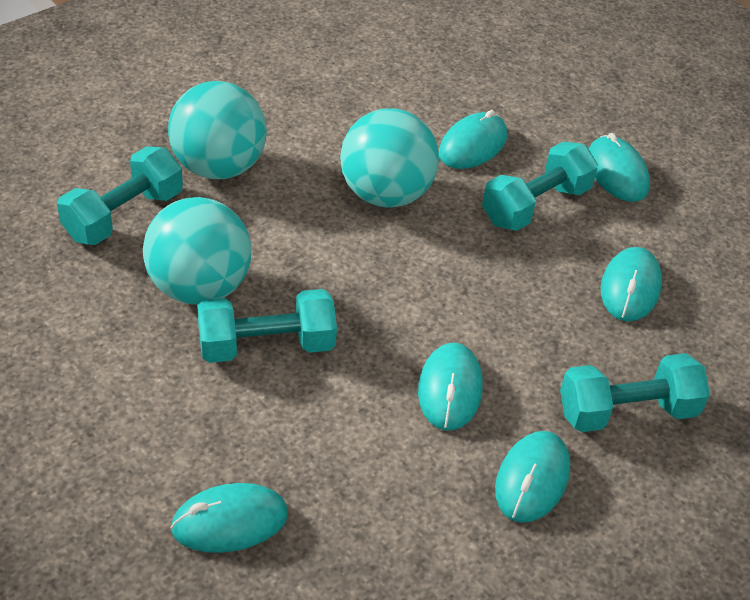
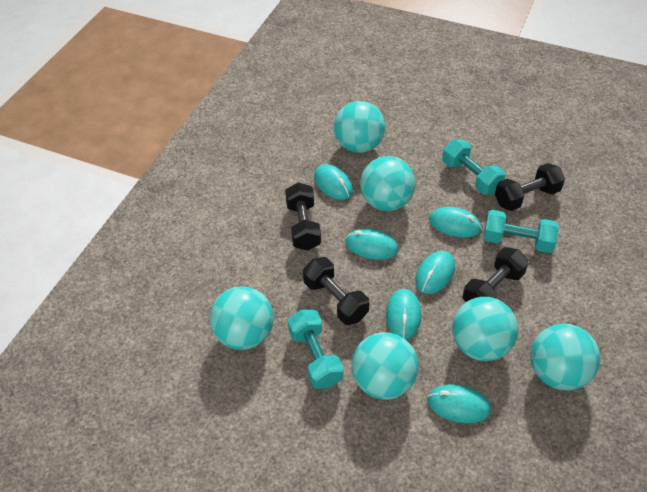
black dumbbell: 0 -> 4
turquoise ball: 3 -> 6
turquoise dumbbell: 4 -> 3

